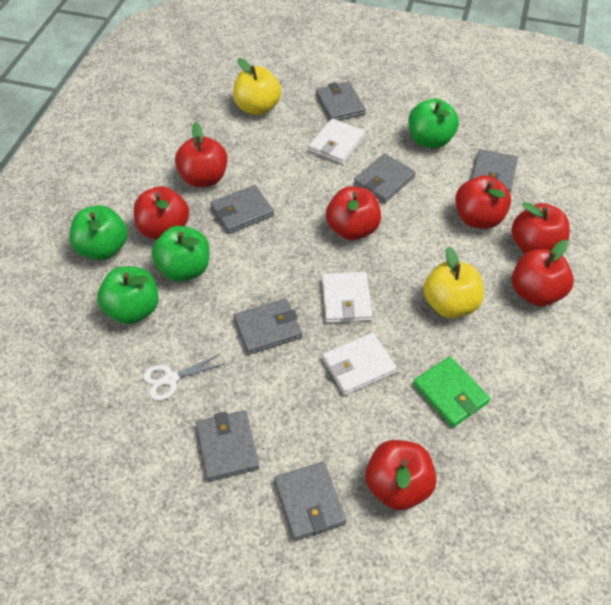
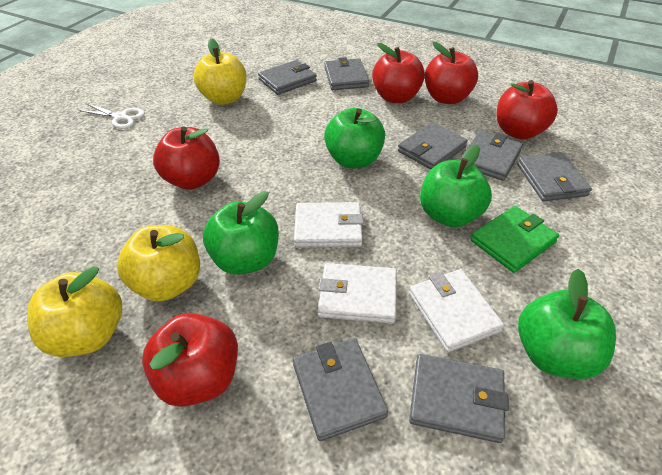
red apple: 7 -> 5
yellow apple: 2 -> 3

